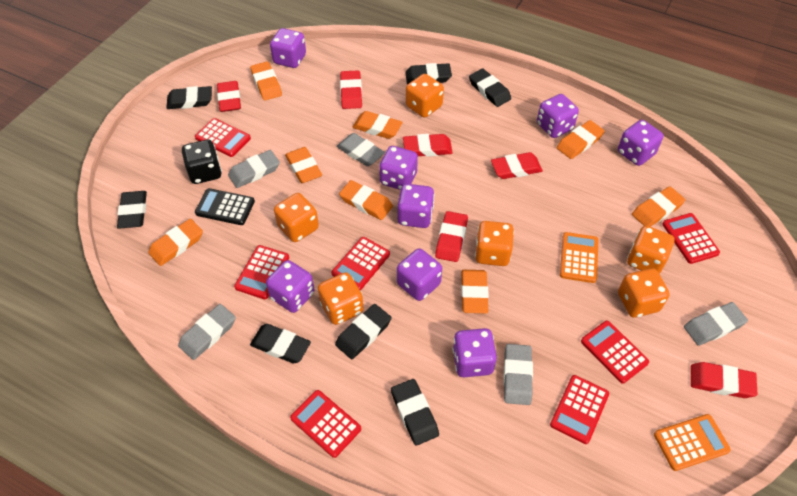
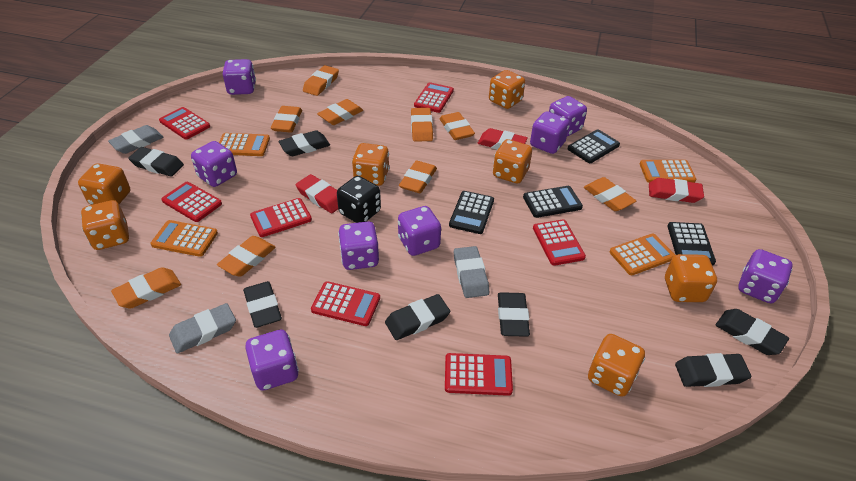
black calculator: 1 -> 4
grey eraser: 5 -> 3
orange calculator: 2 -> 4
orange dice: 6 -> 7
orange eraser: 8 -> 9
red eraser: 6 -> 3

